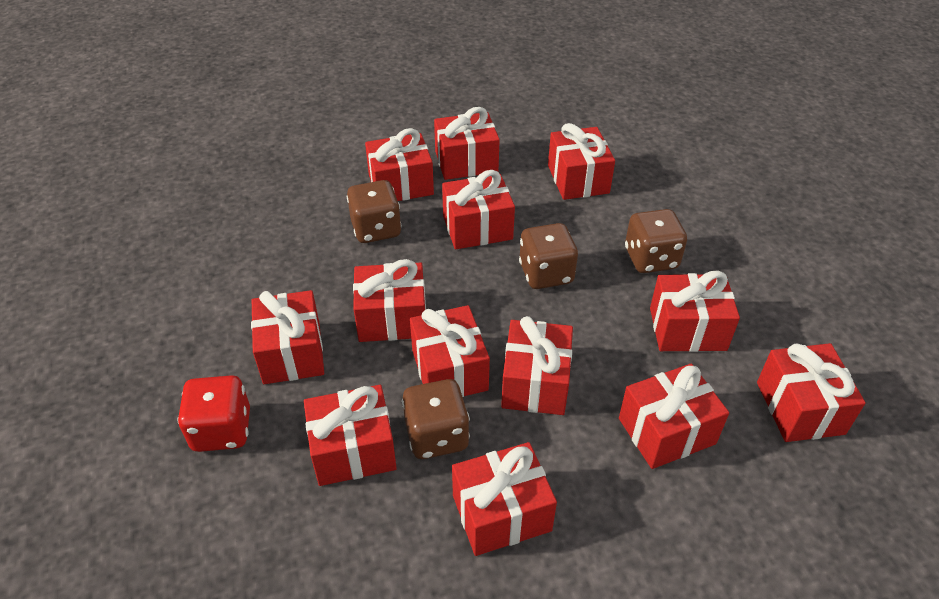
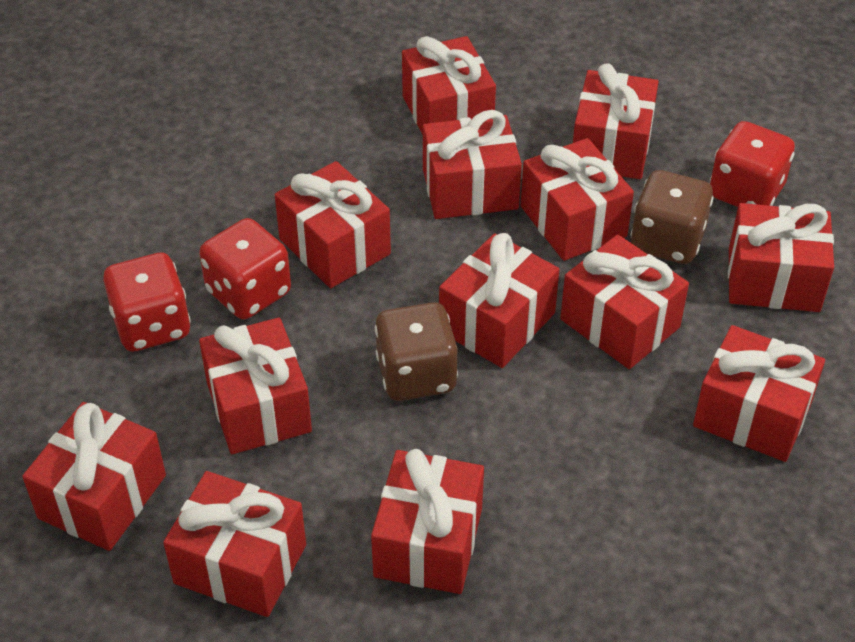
brown dice: 4 -> 2
red dice: 1 -> 3

